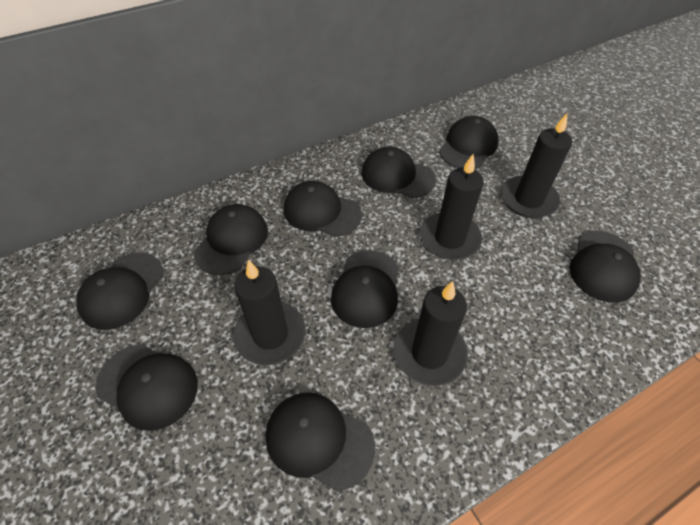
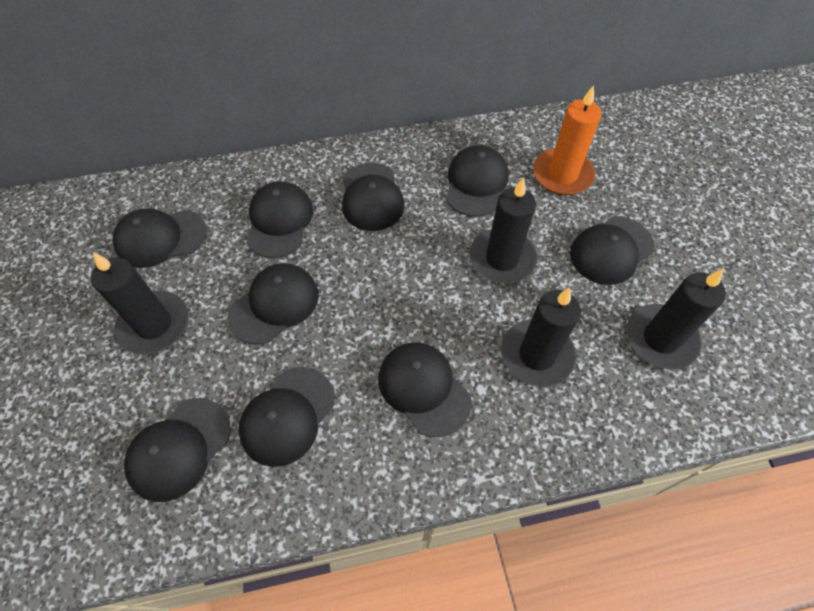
orange candle: 0 -> 1

